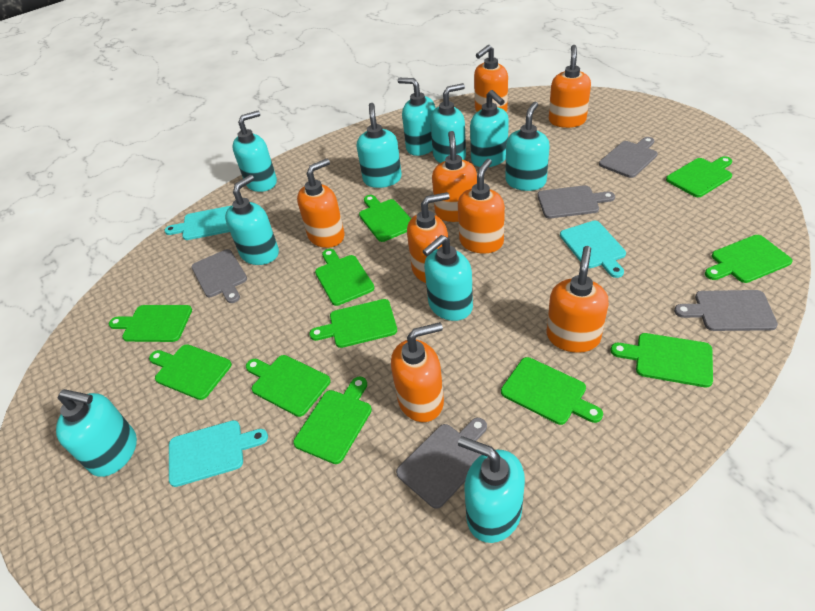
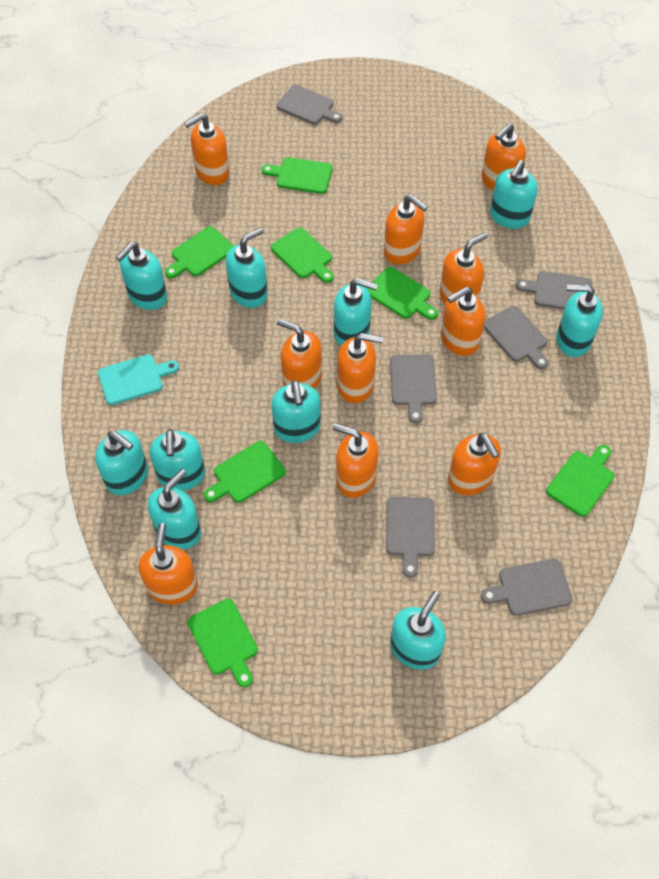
green cutting board: 11 -> 7
grey cutting board: 5 -> 6
orange soap dispenser: 8 -> 10
turquoise cutting board: 3 -> 1

